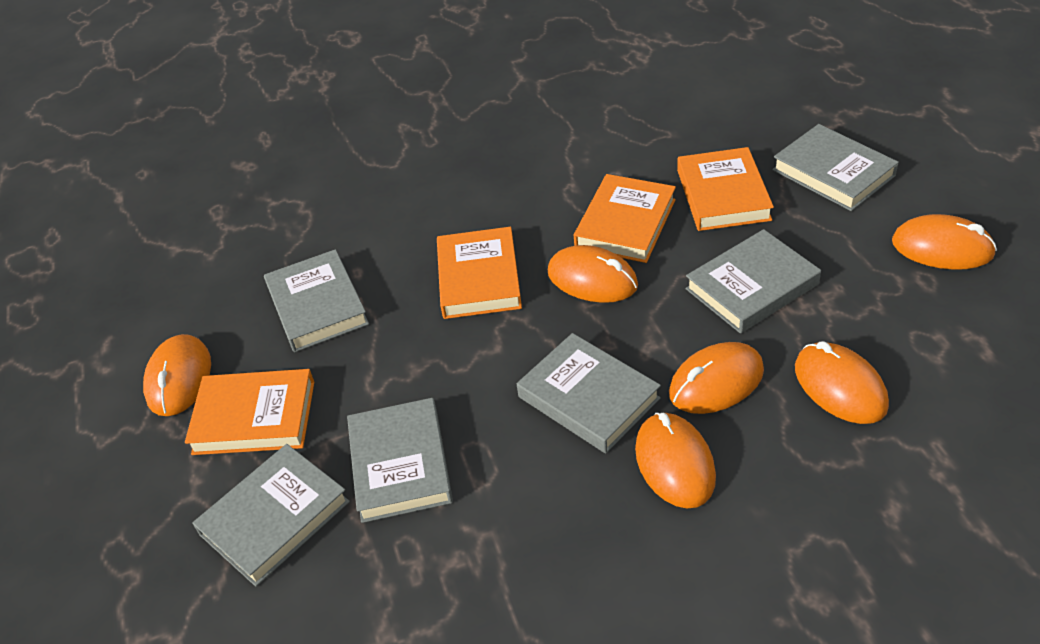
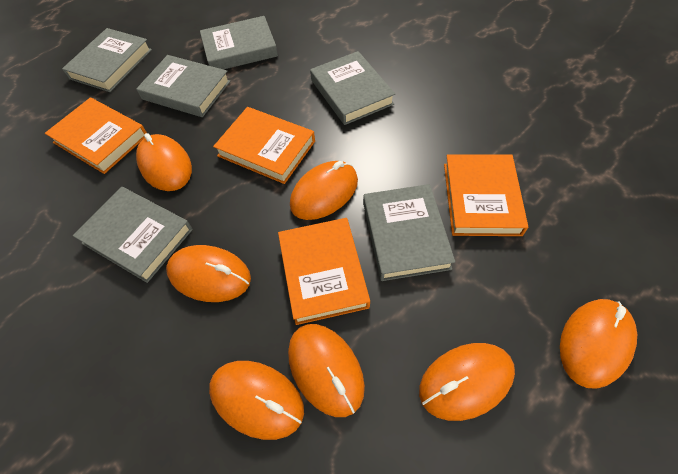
orange mouse: 6 -> 7

